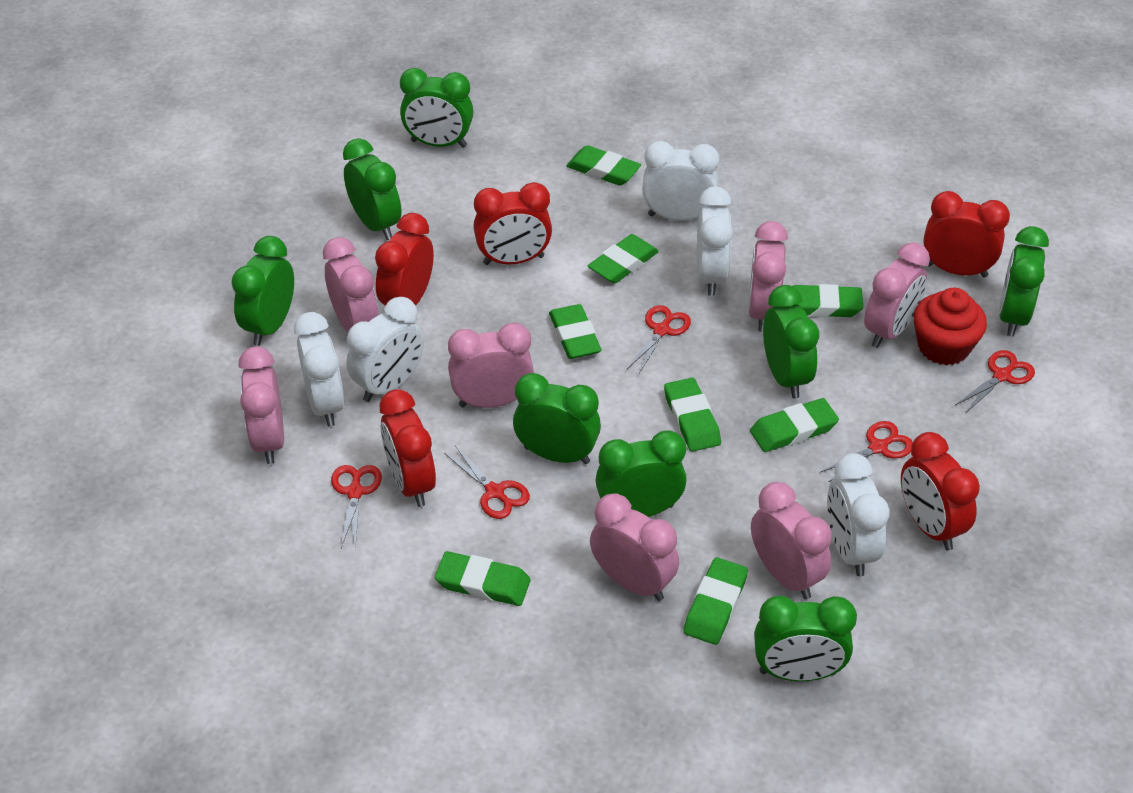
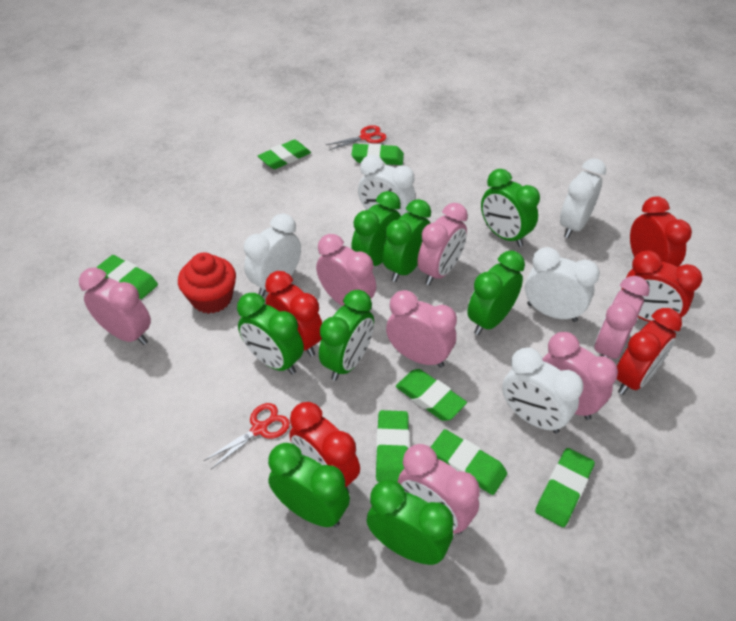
green eraser: 8 -> 7
red scissors: 5 -> 2

